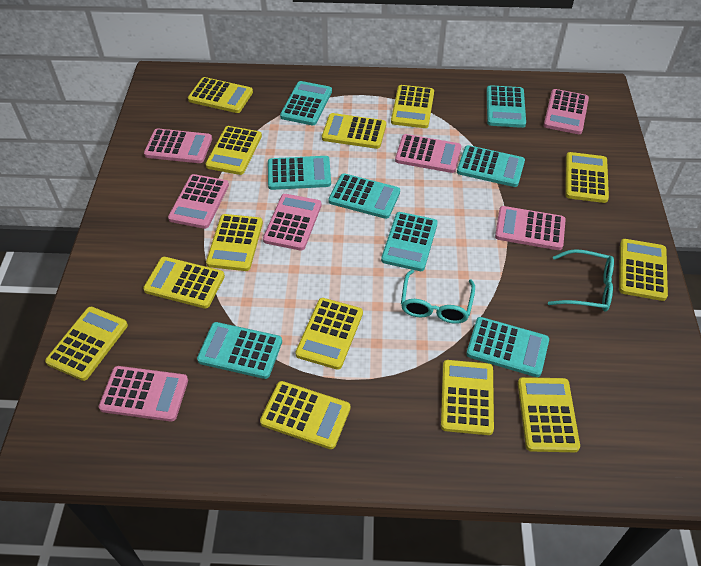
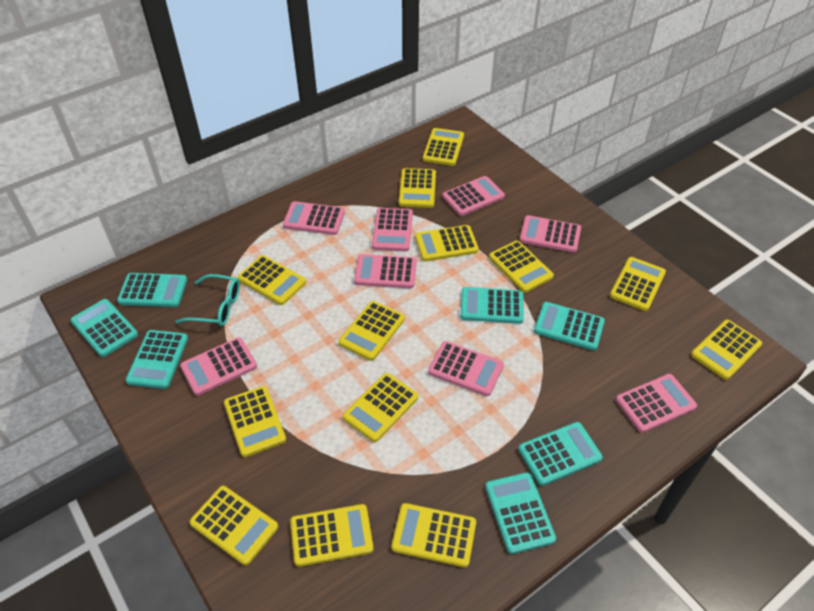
pink calculator: 7 -> 8
turquoise calculator: 8 -> 7
turquoise glasses: 2 -> 1

